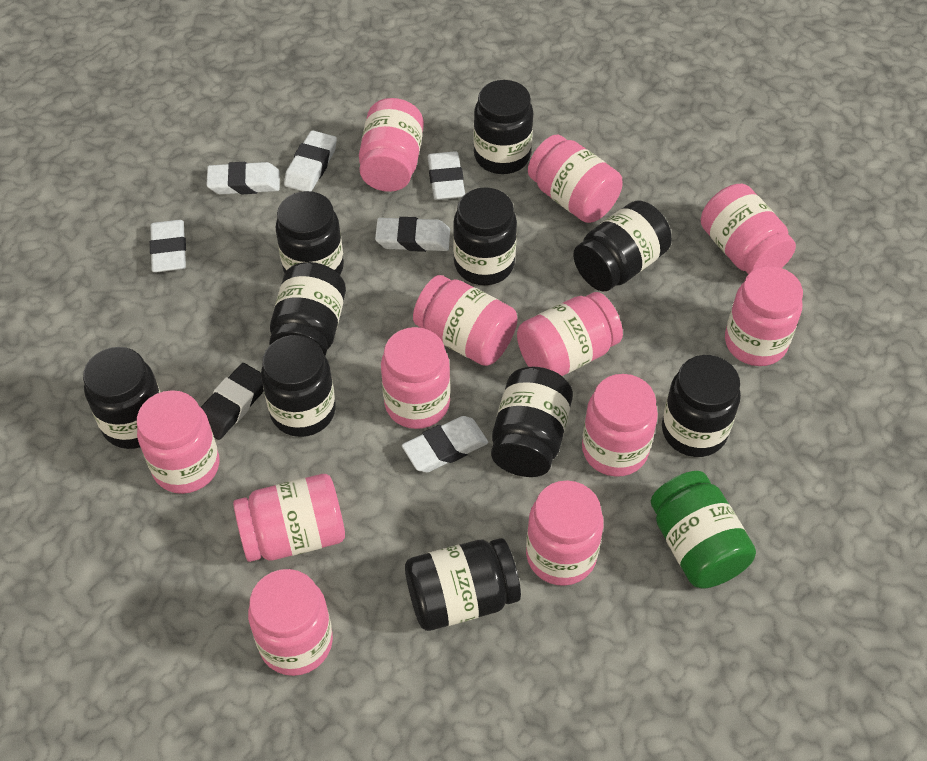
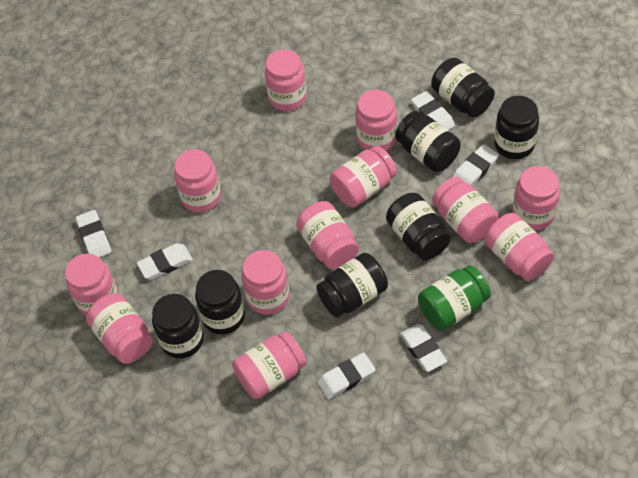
black eraser: 1 -> 0
black jar: 10 -> 7

